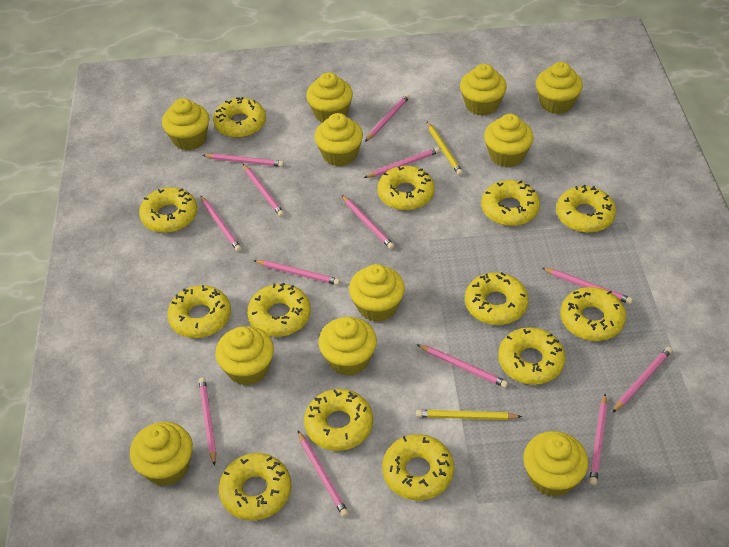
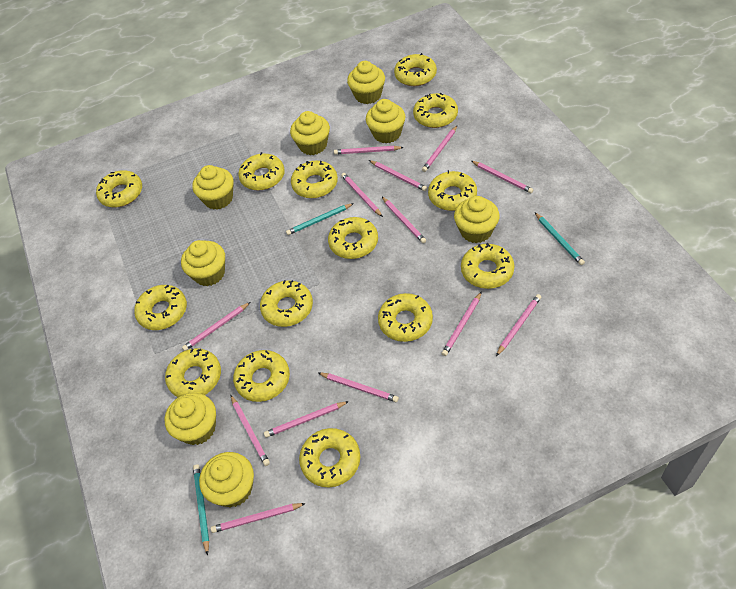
turquoise pencil: 0 -> 3
yellow cupcake: 11 -> 8
yellow donut: 13 -> 14
yellow pencil: 2 -> 0

